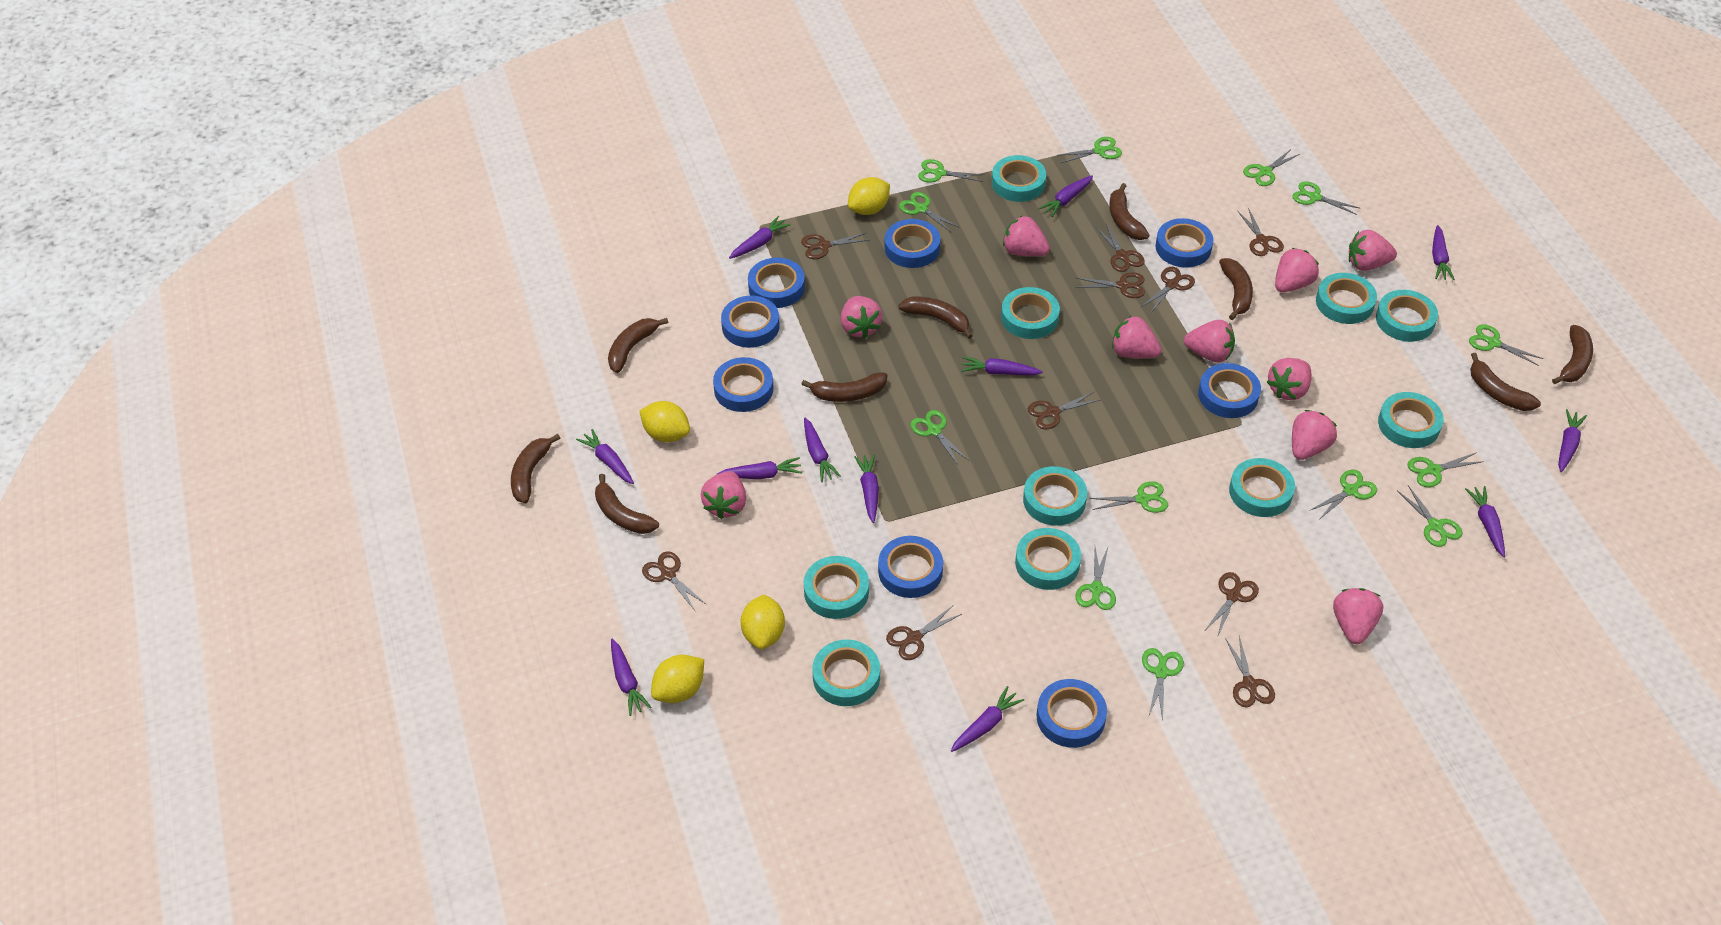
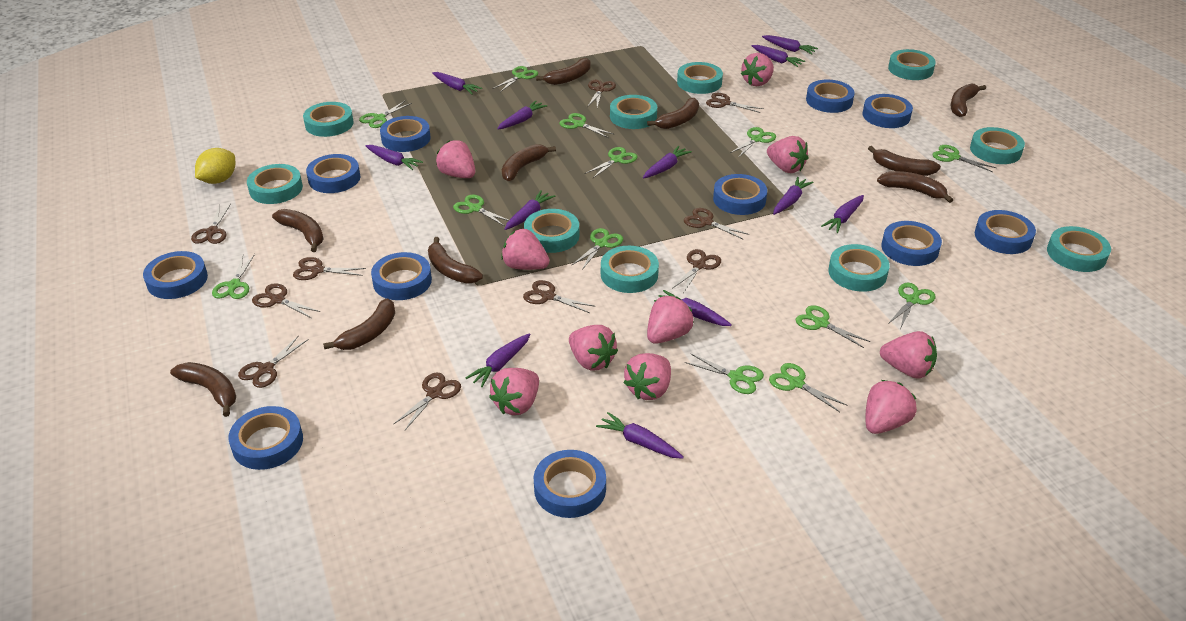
blue tape: 8 -> 11
brown banana: 9 -> 10
yellow lemon: 4 -> 1

